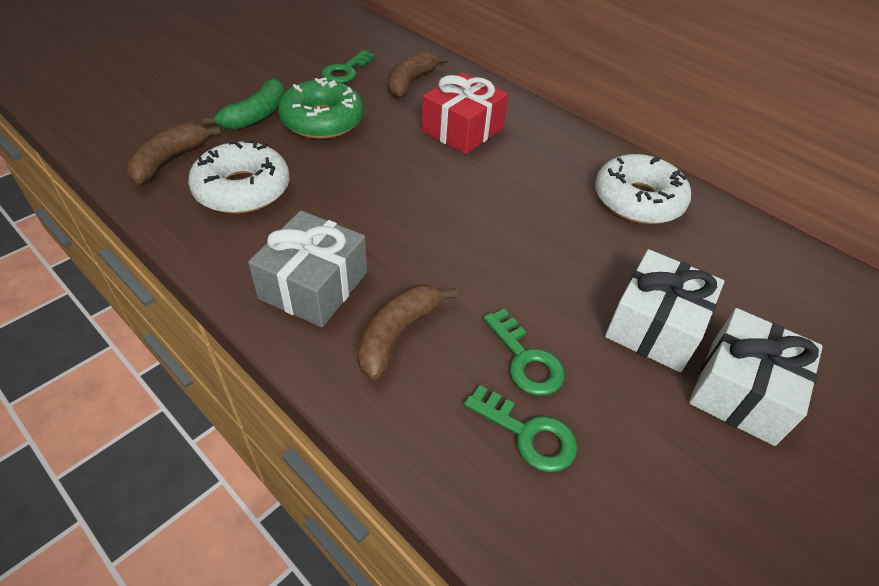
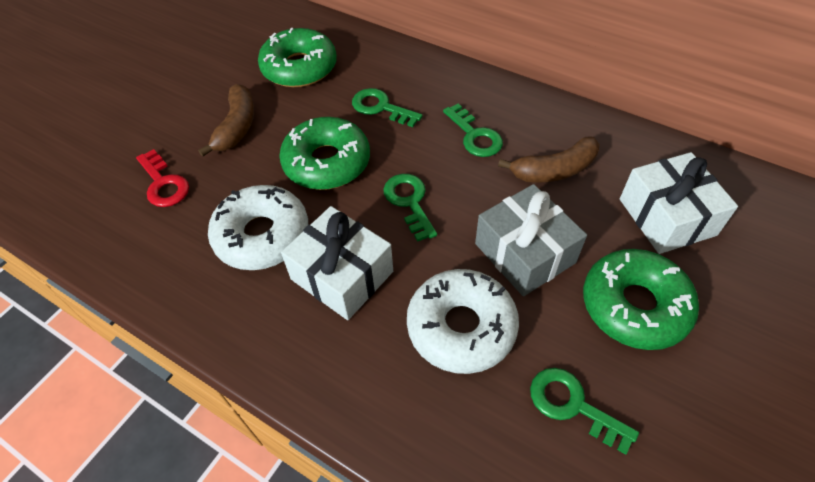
brown banana: 3 -> 2
green banana: 1 -> 0
green donut: 1 -> 3
green key: 3 -> 4
red gift: 1 -> 0
red key: 0 -> 1

